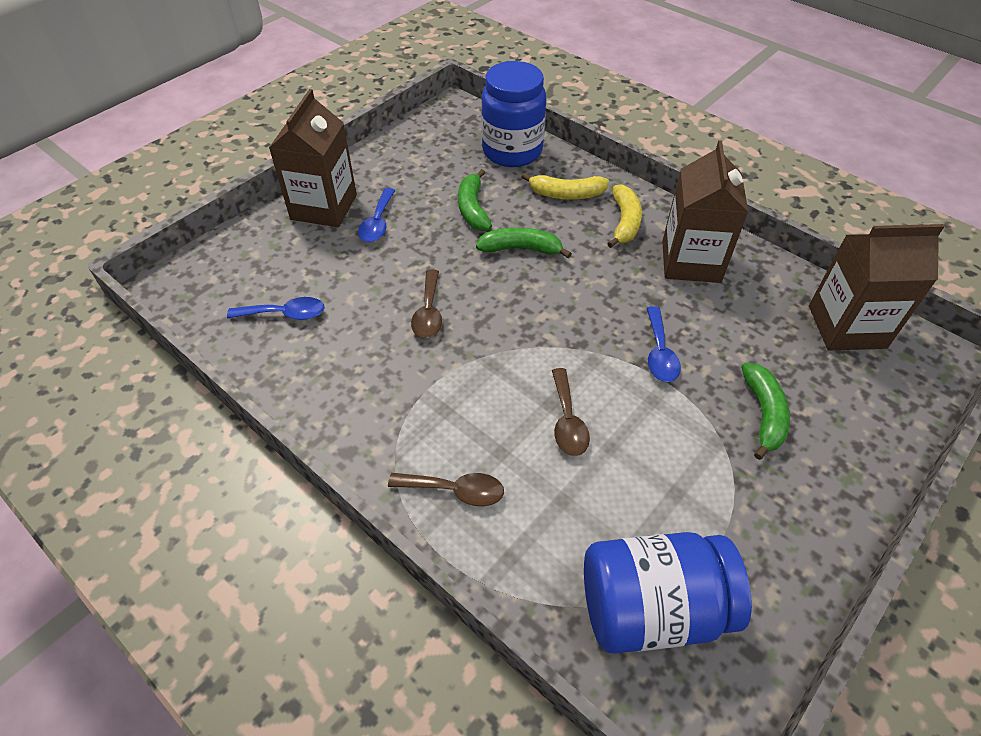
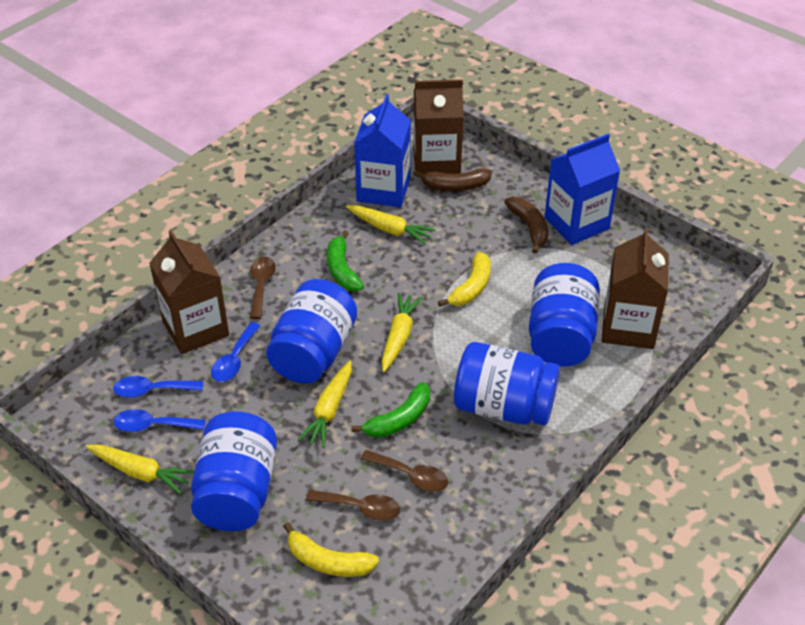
blue carton: 0 -> 2
blue jar: 2 -> 4
brown banana: 0 -> 2
green banana: 3 -> 2
yellow carrot: 0 -> 4

